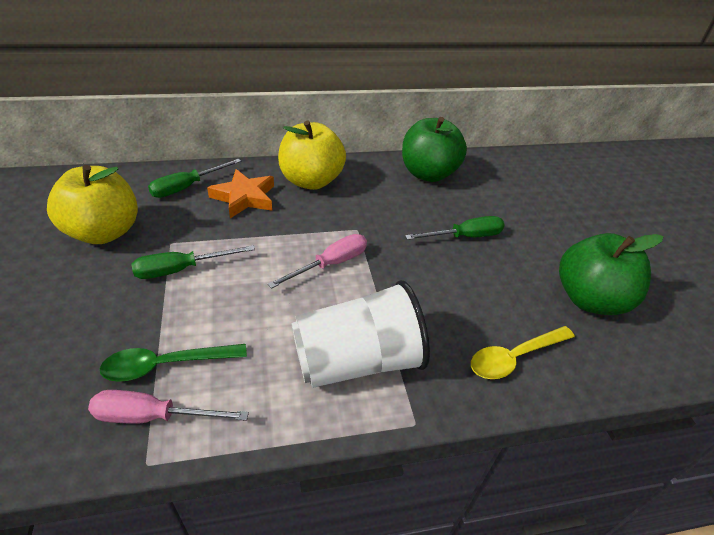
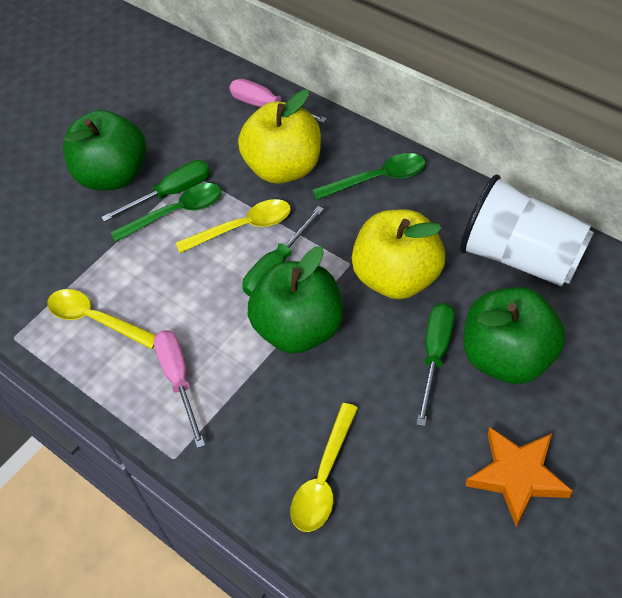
green apple: 2 -> 3
green spoon: 1 -> 2
yellow spoon: 1 -> 3

